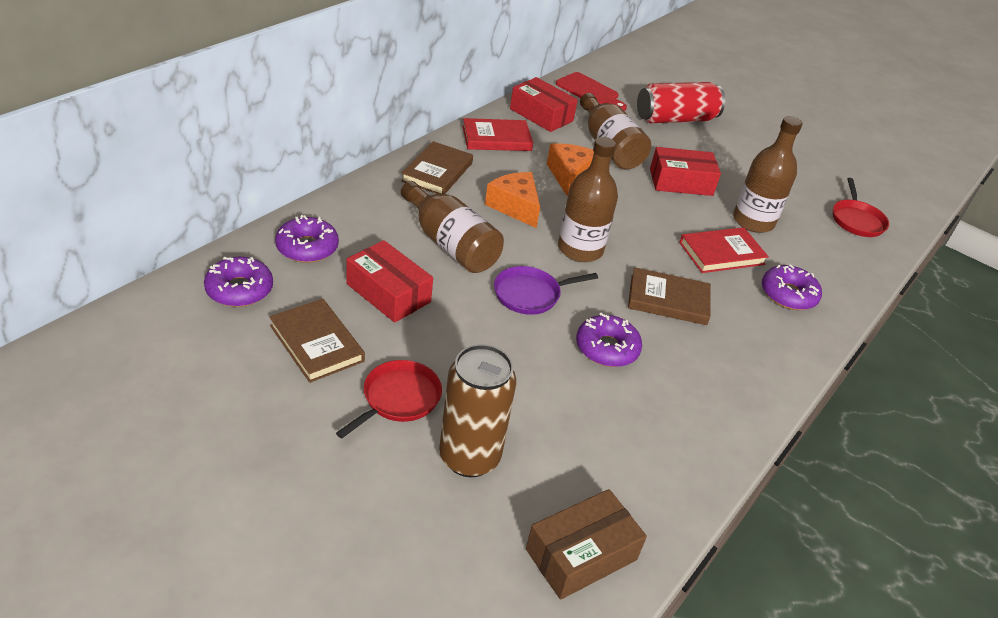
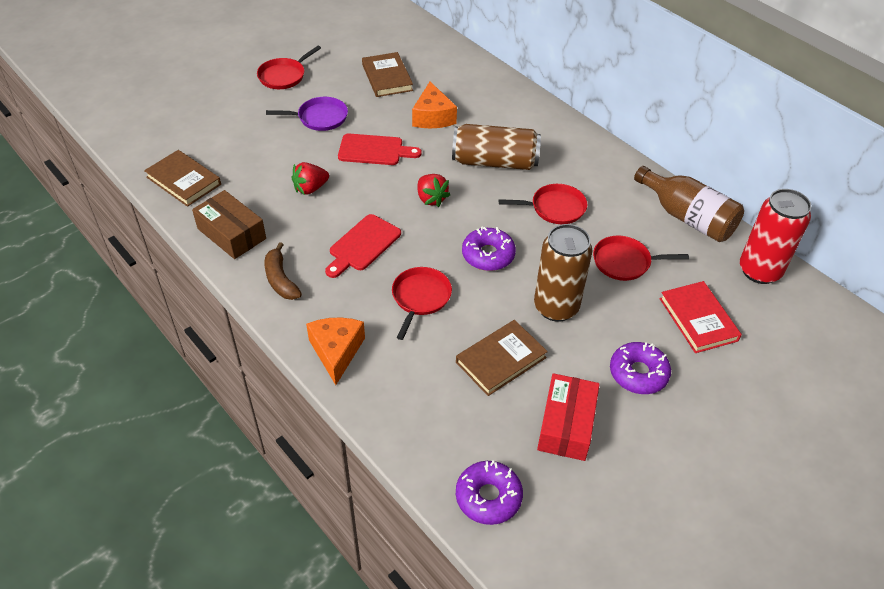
brown banana: 0 -> 1
brown bottle: 4 -> 1
brown can: 1 -> 2
purple donut: 4 -> 3
red book: 2 -> 1
red box: 3 -> 1
red cutting board: 1 -> 2
red pan: 2 -> 4
red strawberry: 0 -> 2

